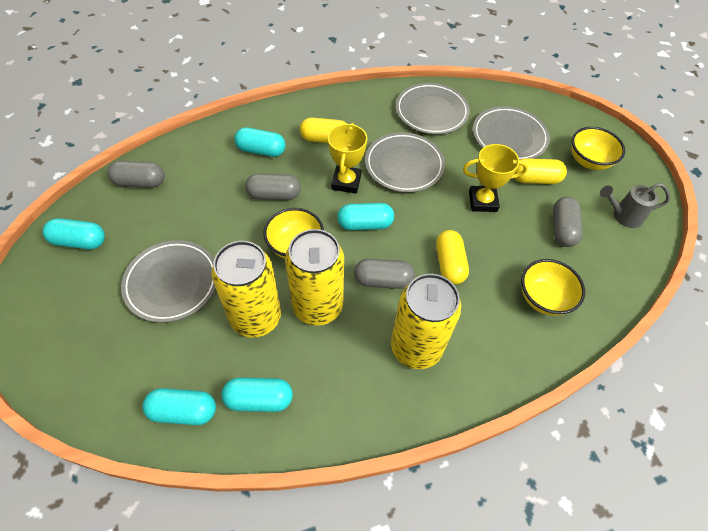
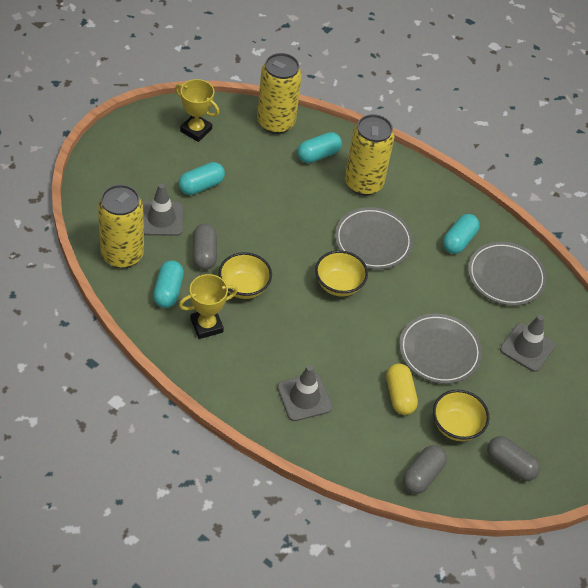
grey capsule: 4 -> 3
grey plate: 4 -> 3
grey traffic cone: 0 -> 3
grey watering can: 1 -> 0
turquoise capsule: 5 -> 4
yellow capsule: 3 -> 1

